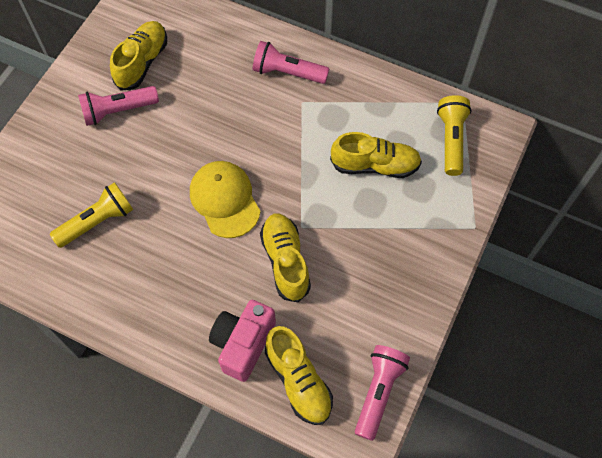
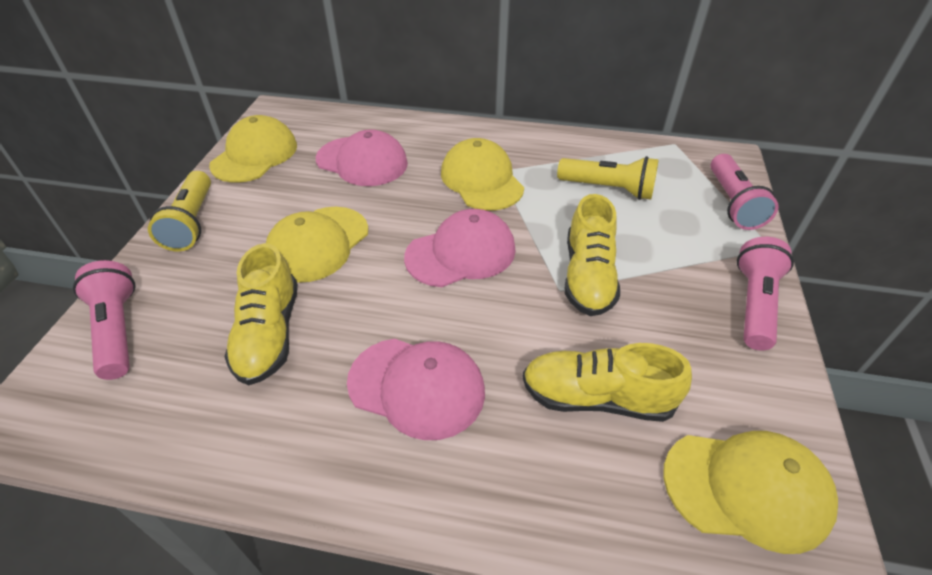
pink camera: 1 -> 0
pink cap: 0 -> 3
yellow cap: 1 -> 4
yellow shoe: 4 -> 3

